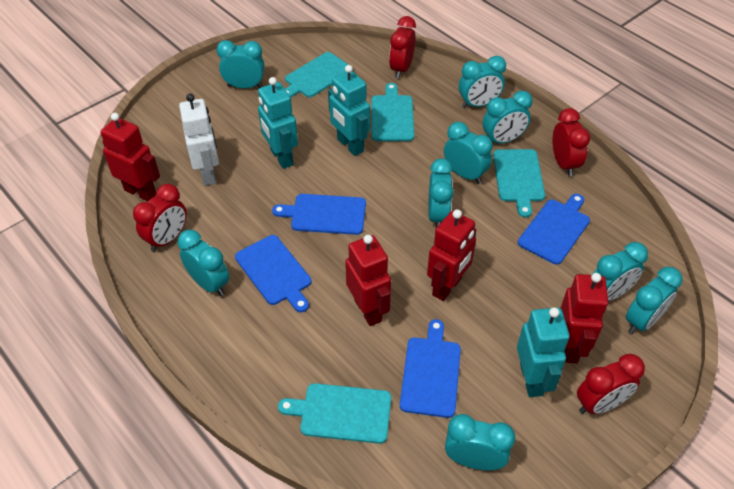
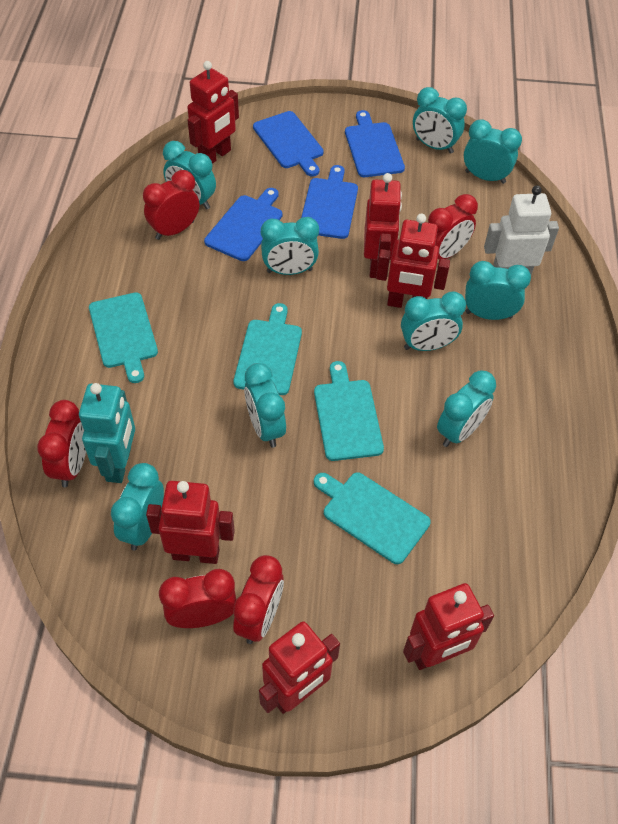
red clock: 4 -> 5
red robot: 4 -> 6
turquoise robot: 3 -> 1

